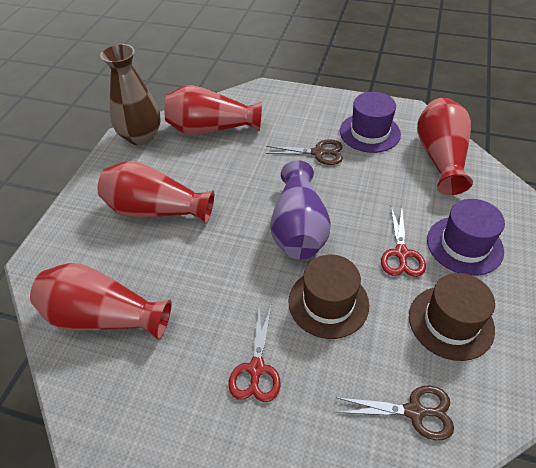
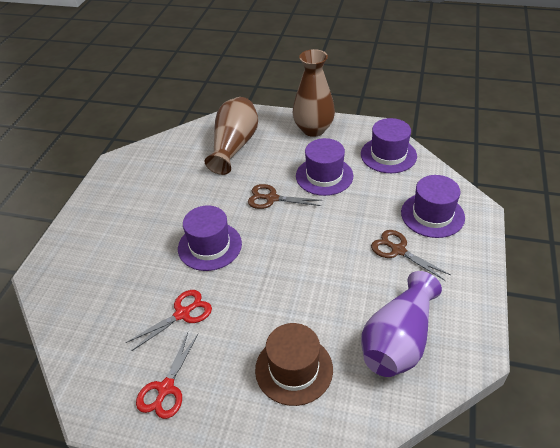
brown hat: 2 -> 1
brown vase: 1 -> 2
purple hat: 2 -> 4
red vase: 4 -> 0

